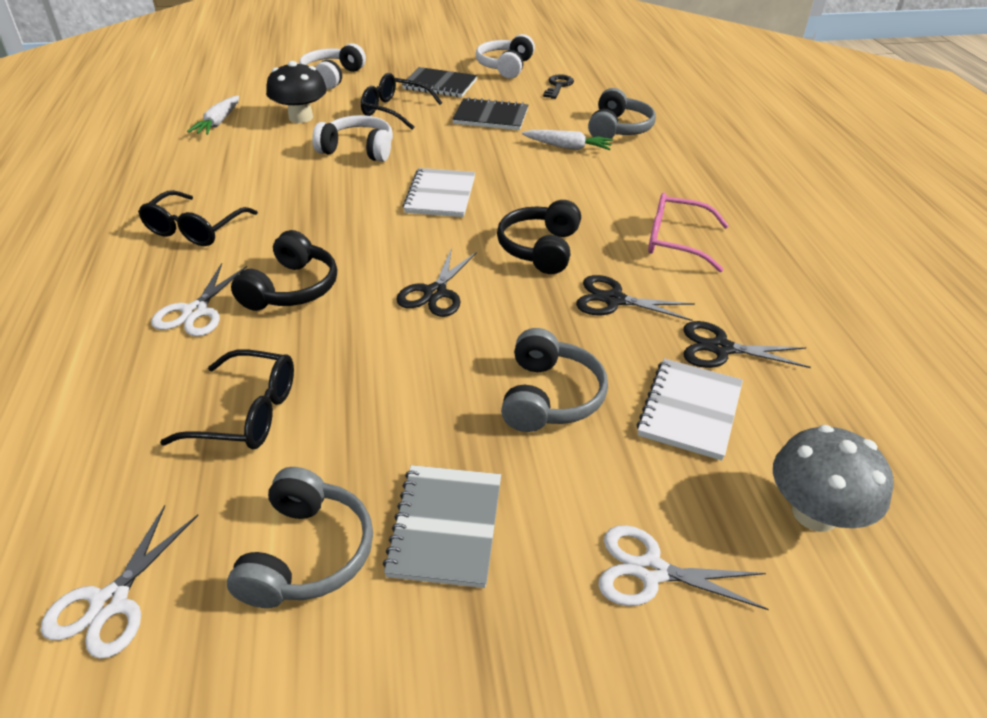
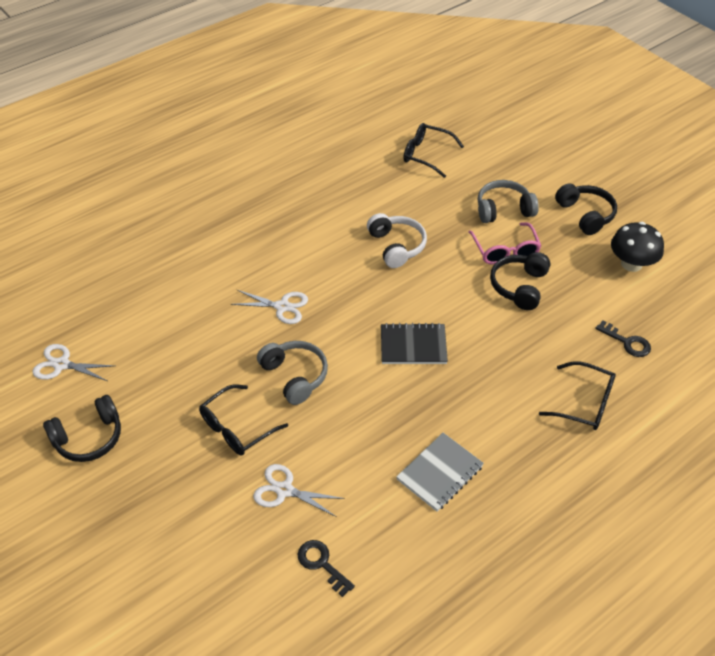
black headphones: 2 -> 3
black key: 1 -> 2
black notebook: 2 -> 1
black scissors: 3 -> 0
grey headphones: 3 -> 2
grey mushroom: 1 -> 0
white carrot: 2 -> 0
white headphones: 3 -> 1
white notebook: 2 -> 0

